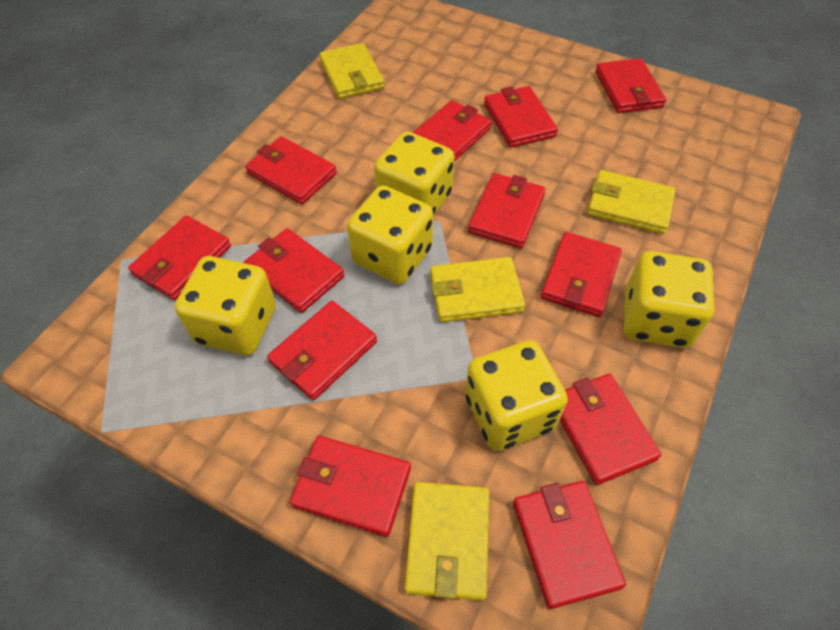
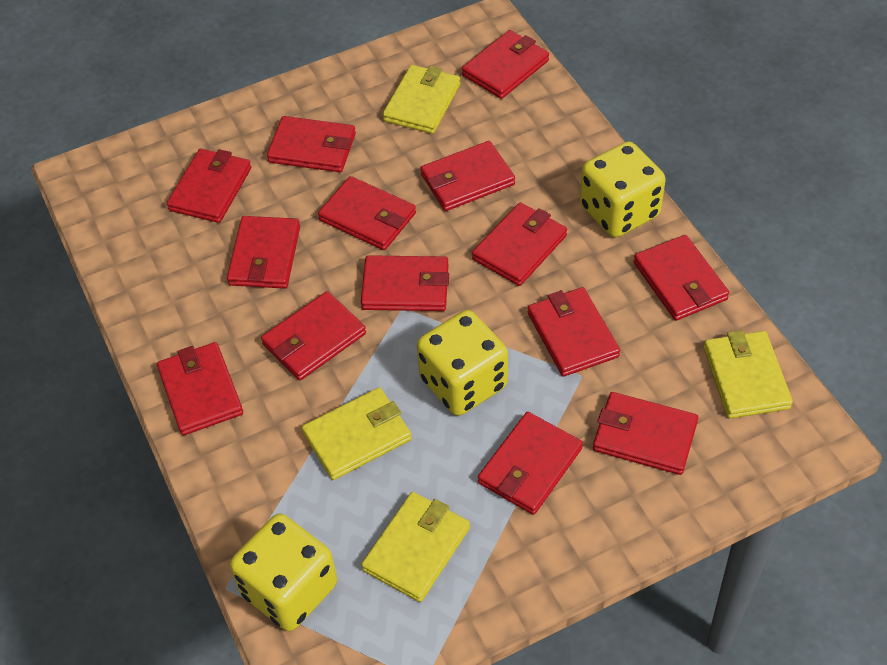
red wallet: 12 -> 14
yellow dice: 5 -> 3

